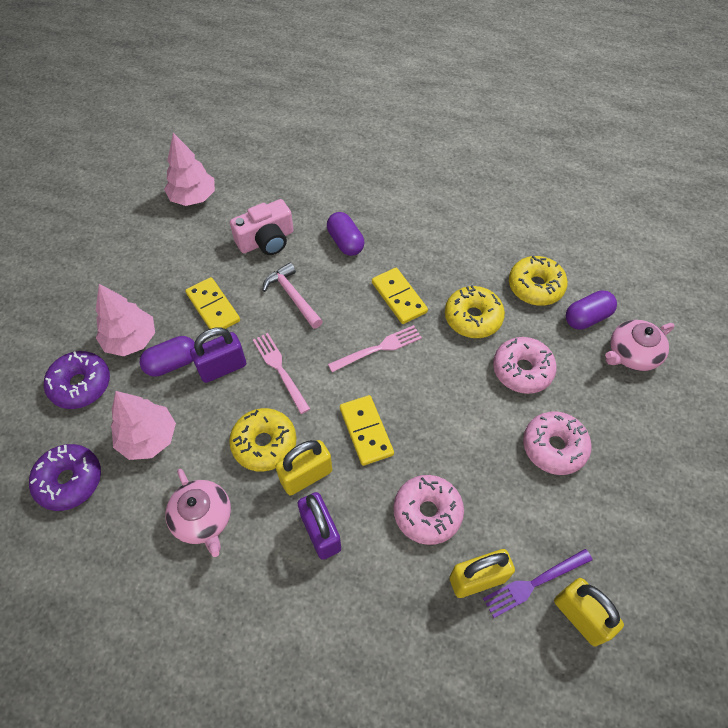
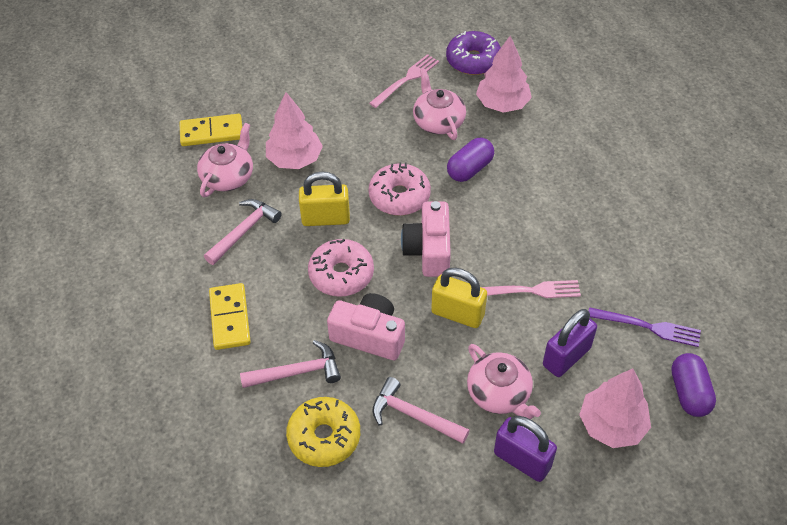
pink camera: 1 -> 2
pink donut: 3 -> 2
pink hammer: 1 -> 3
pink teapot: 2 -> 3
purple capsule: 3 -> 2
purple donut: 2 -> 1
yellow domino: 3 -> 2
yellow donut: 3 -> 1
yellow padlock: 3 -> 2

